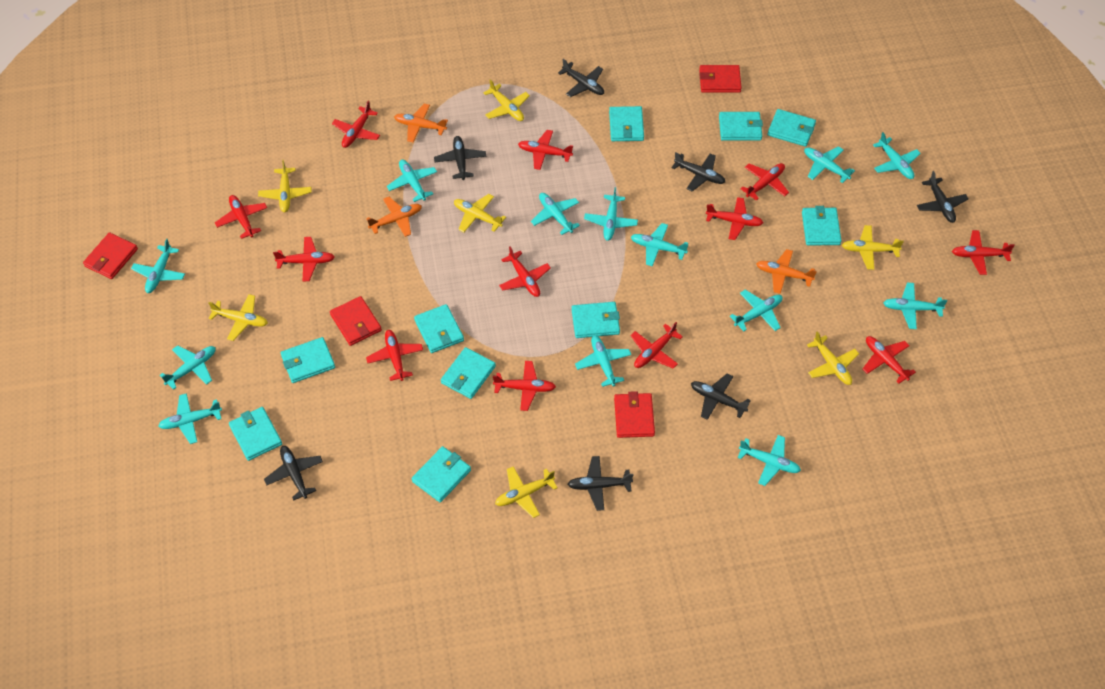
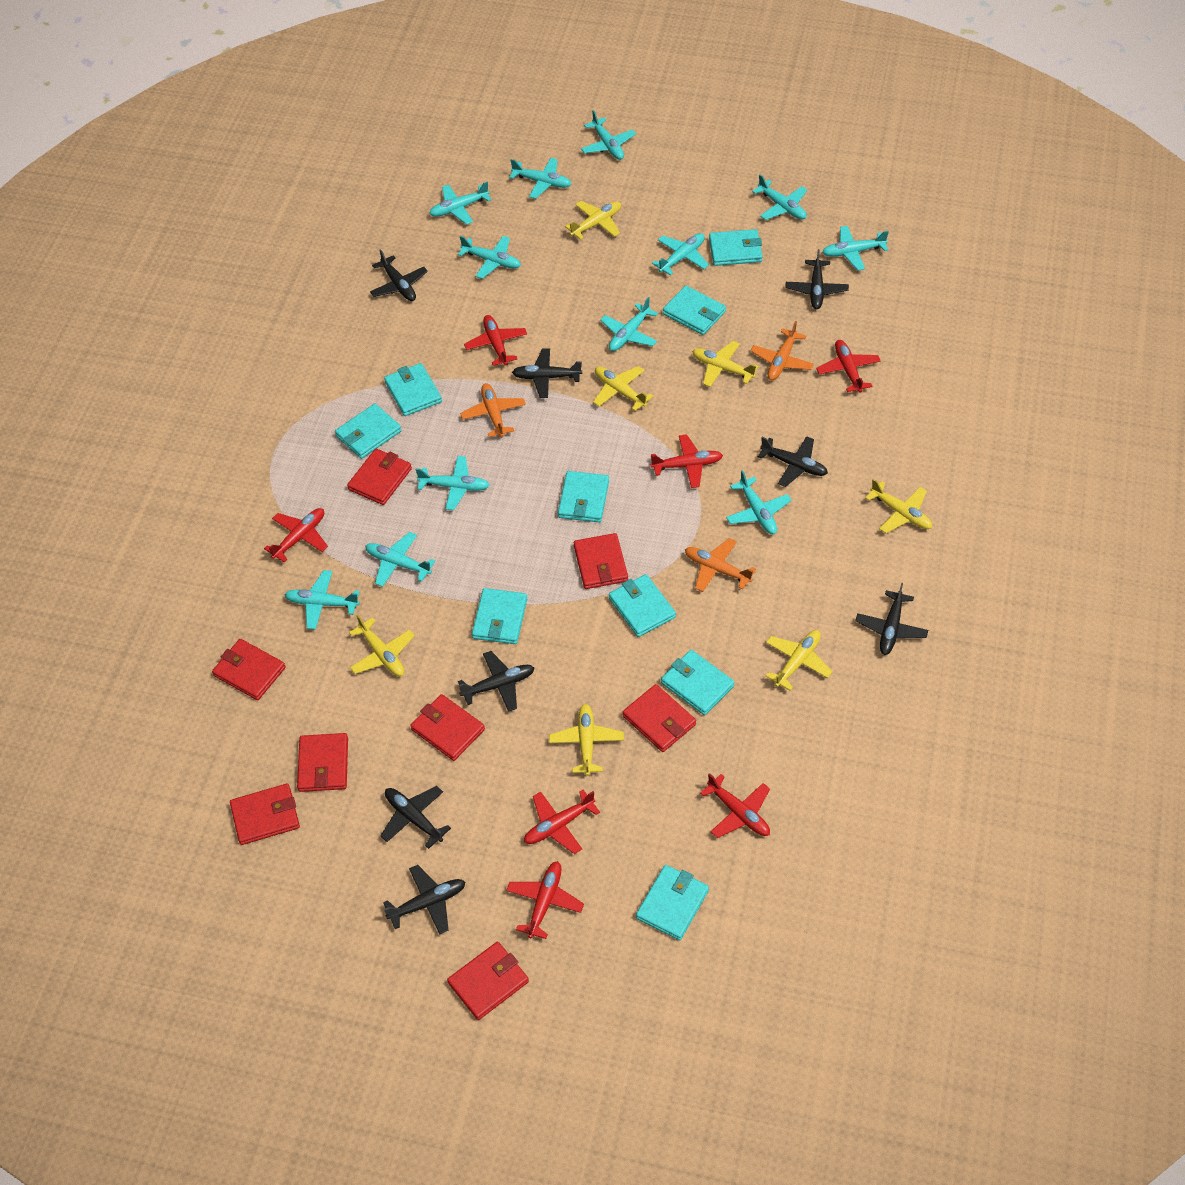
black plane: 7 -> 8
red plane: 12 -> 7
red wallet: 4 -> 8
turquoise plane: 13 -> 12
turquoise wallet: 10 -> 9

